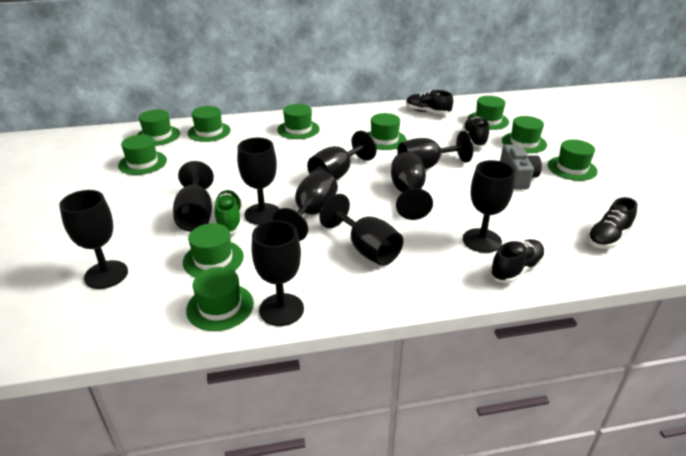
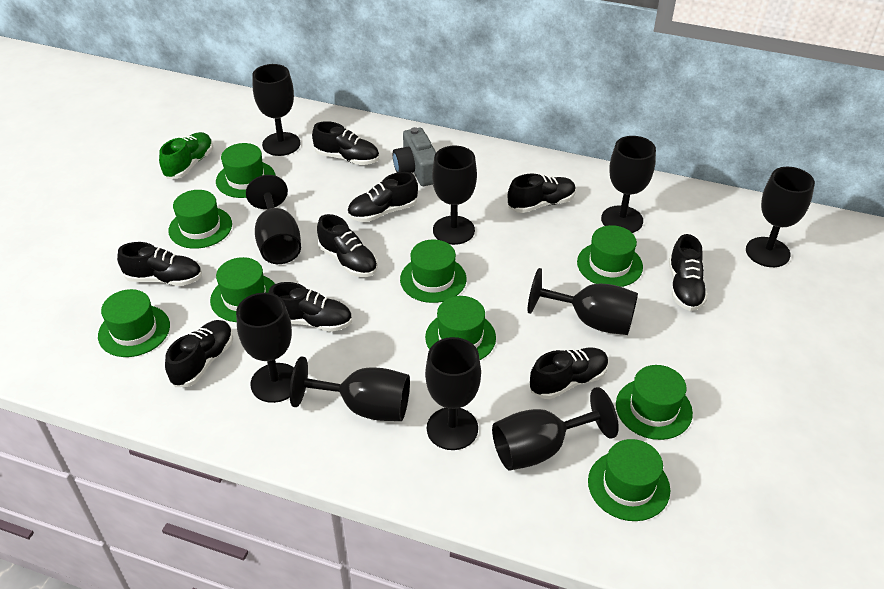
black shoe: 4 -> 9
green hat: 10 -> 9

